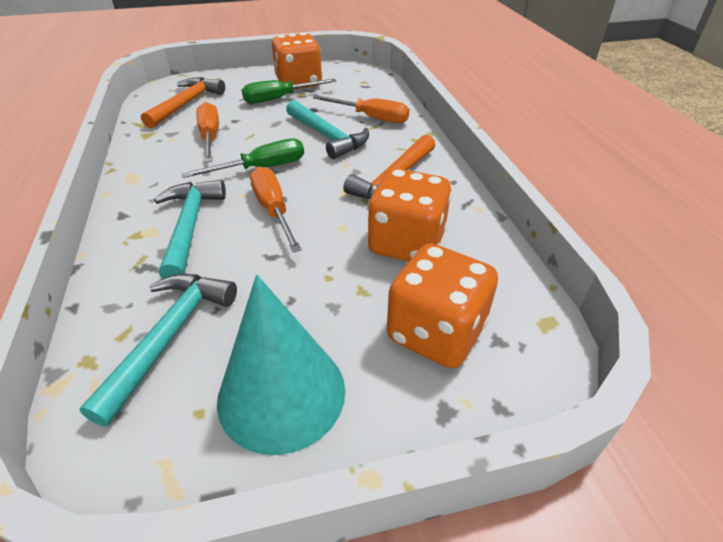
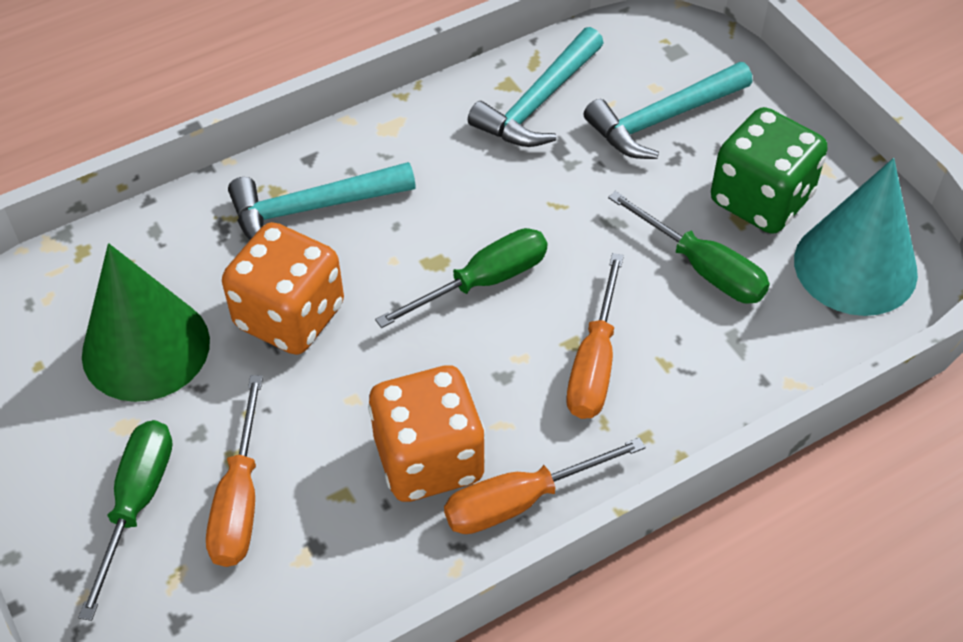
green cone: 0 -> 1
green dice: 0 -> 1
green screwdriver: 2 -> 3
orange dice: 3 -> 2
orange hammer: 2 -> 0

